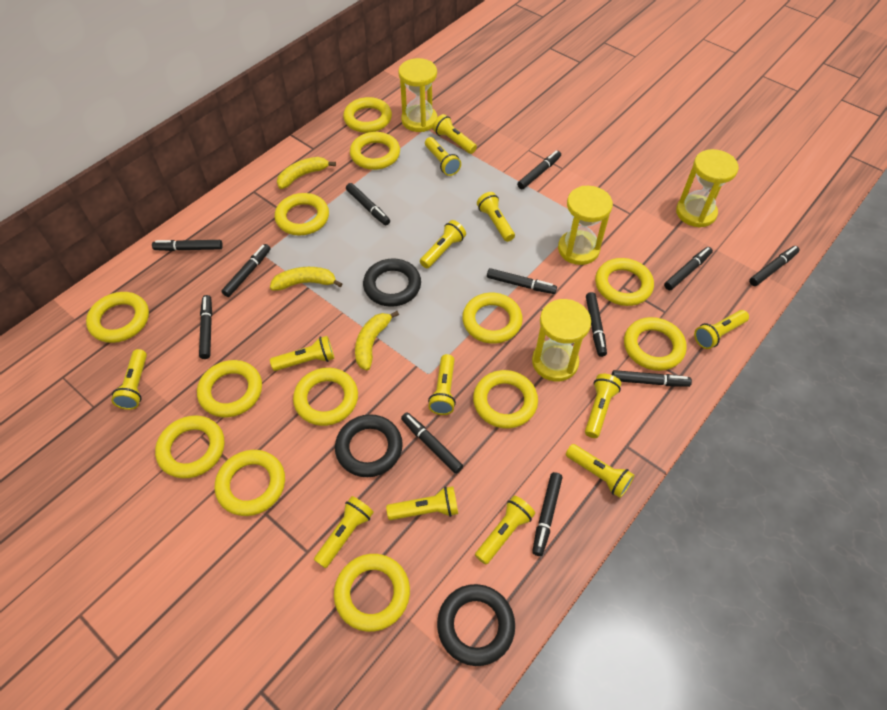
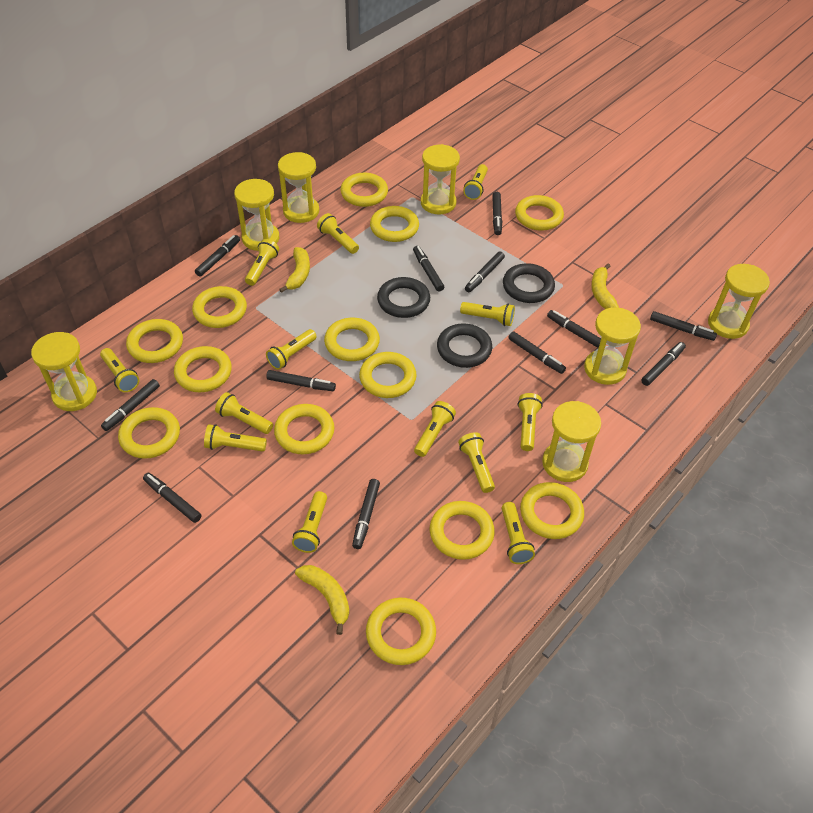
yellow hourglass: 4 -> 7

